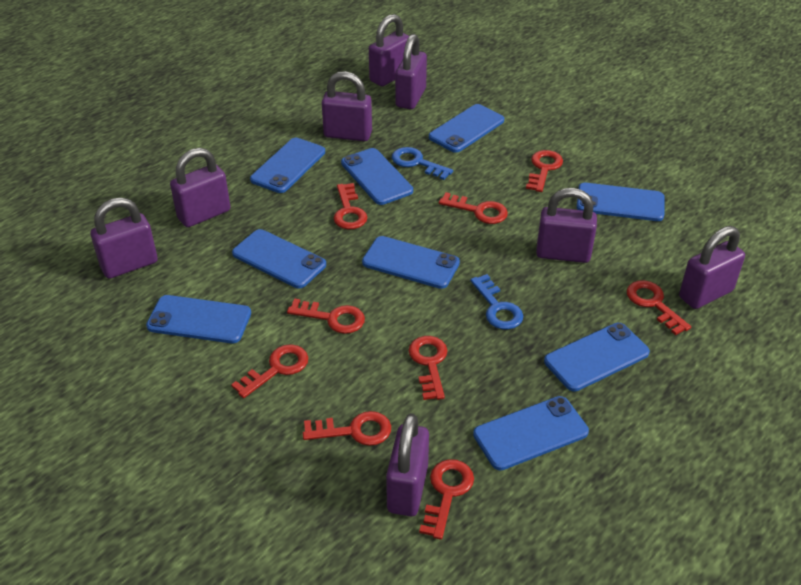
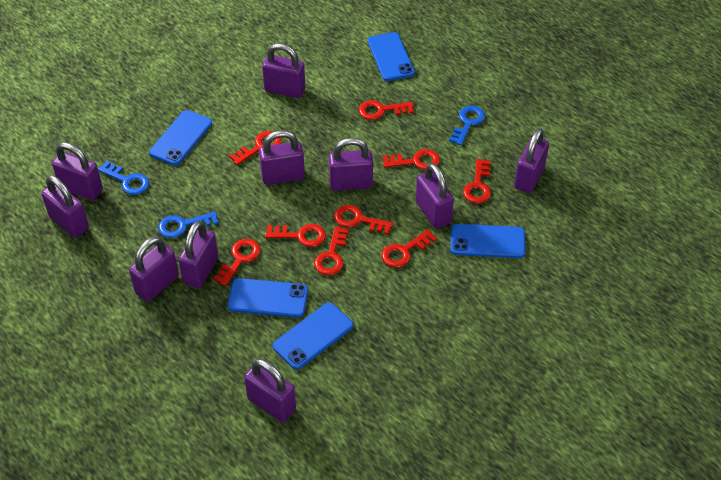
blue key: 2 -> 3
blue phone: 9 -> 5
purple padlock: 8 -> 10

